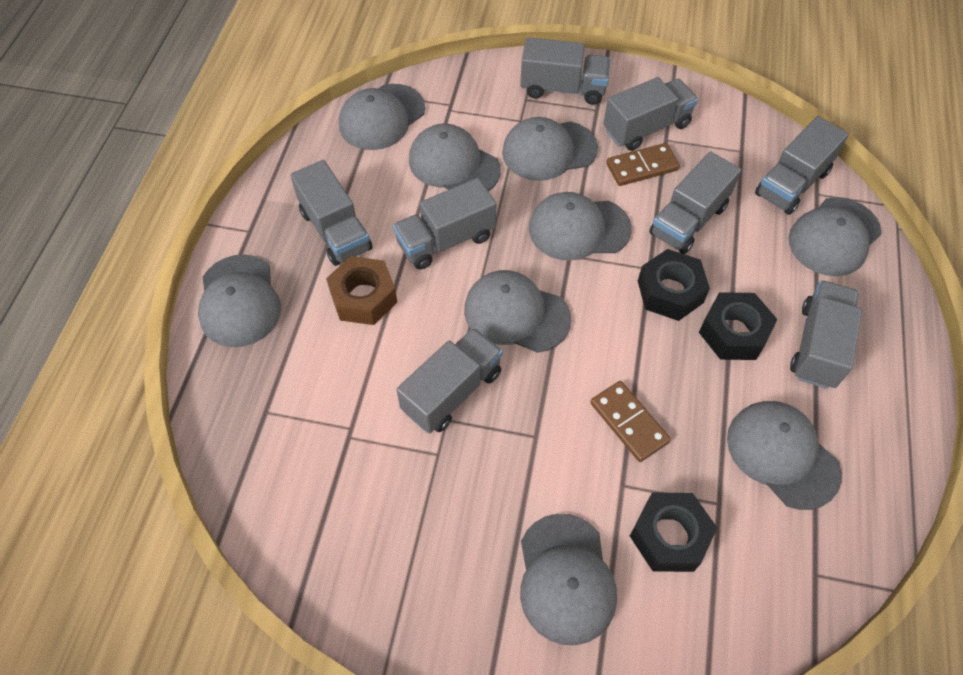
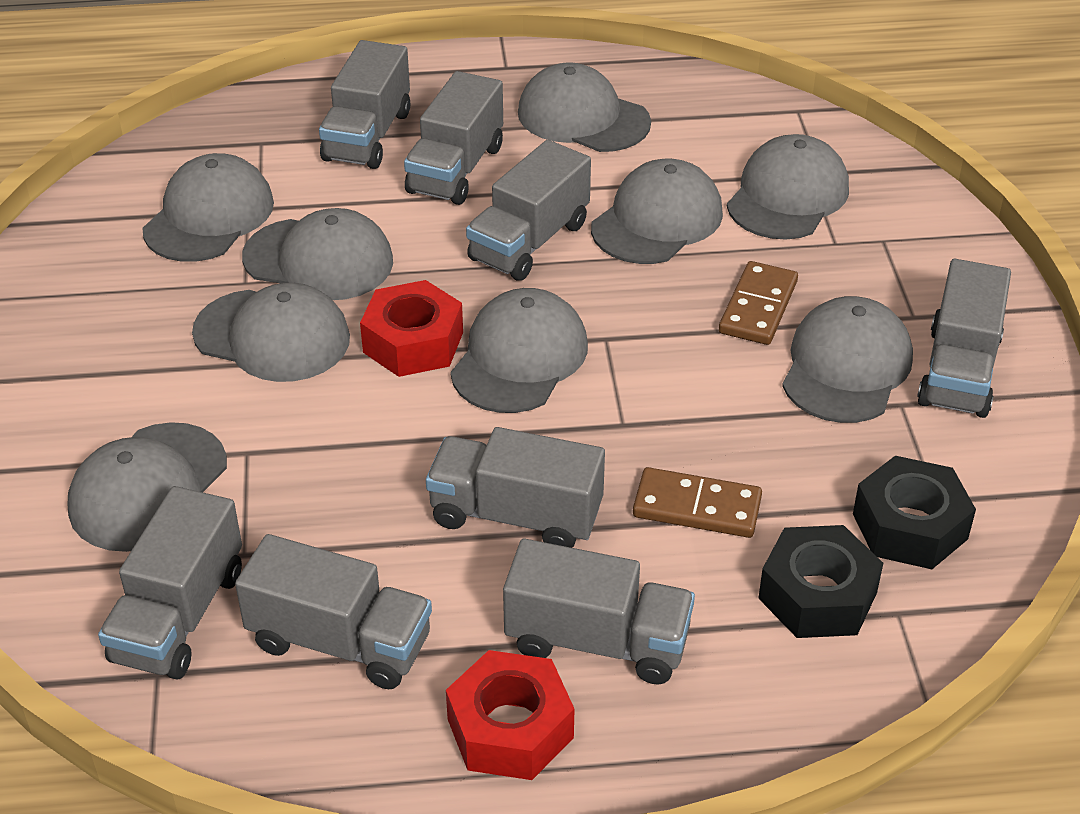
black nut: 3 -> 2
brown nut: 1 -> 0
red nut: 0 -> 2

